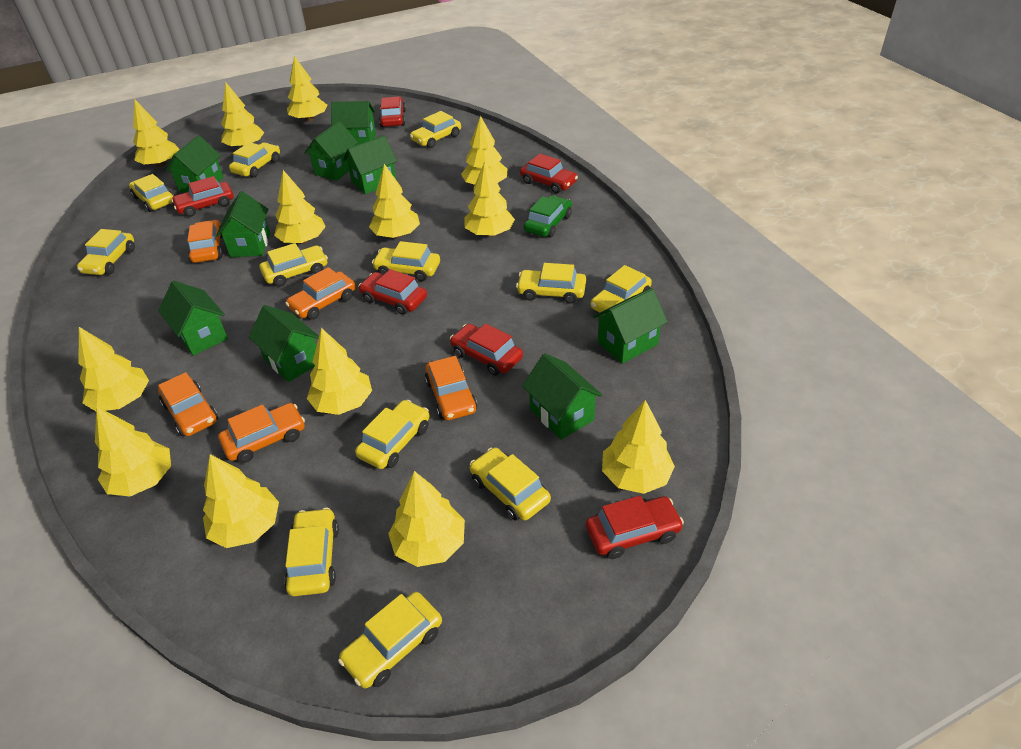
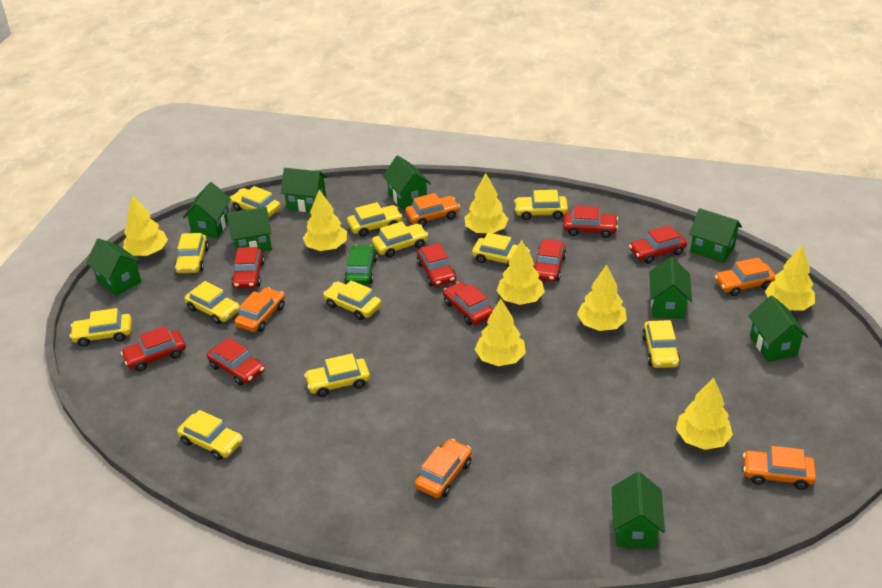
red car: 6 -> 8
yellow tree: 13 -> 8

